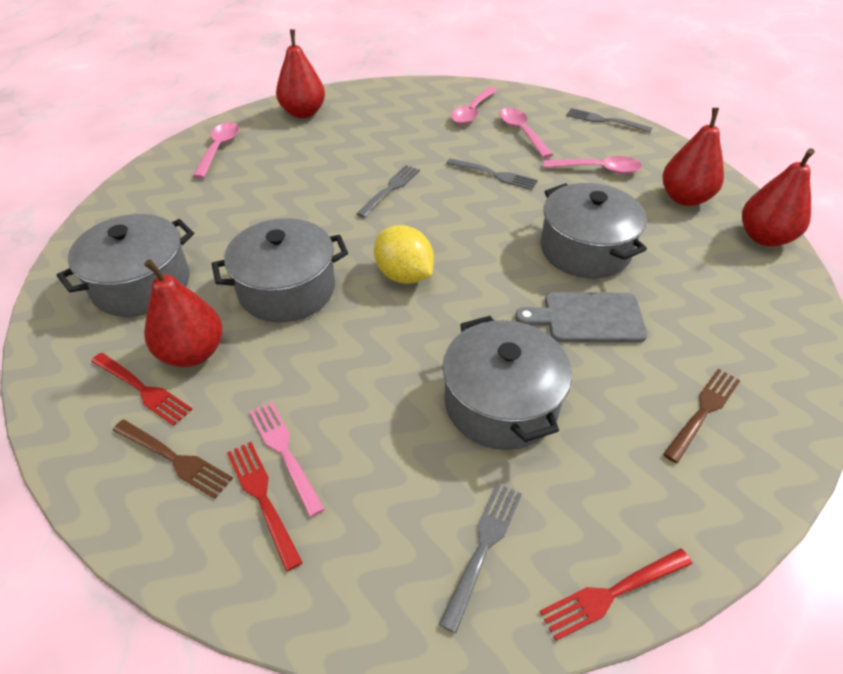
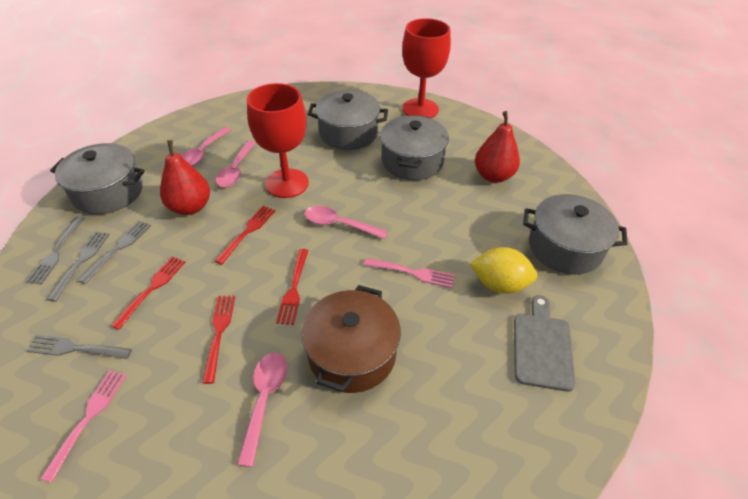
brown fork: 2 -> 0
brown pot: 0 -> 1
pink fork: 1 -> 2
red fork: 3 -> 4
red goblet: 0 -> 2
red pear: 4 -> 2

